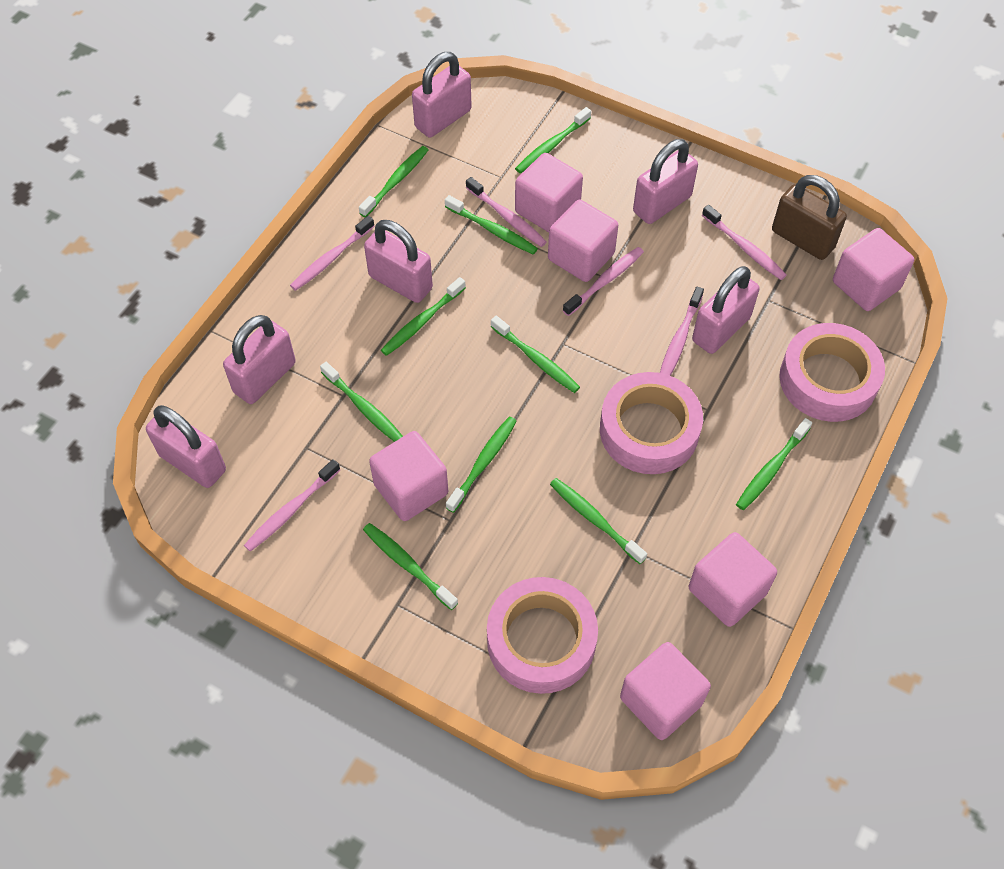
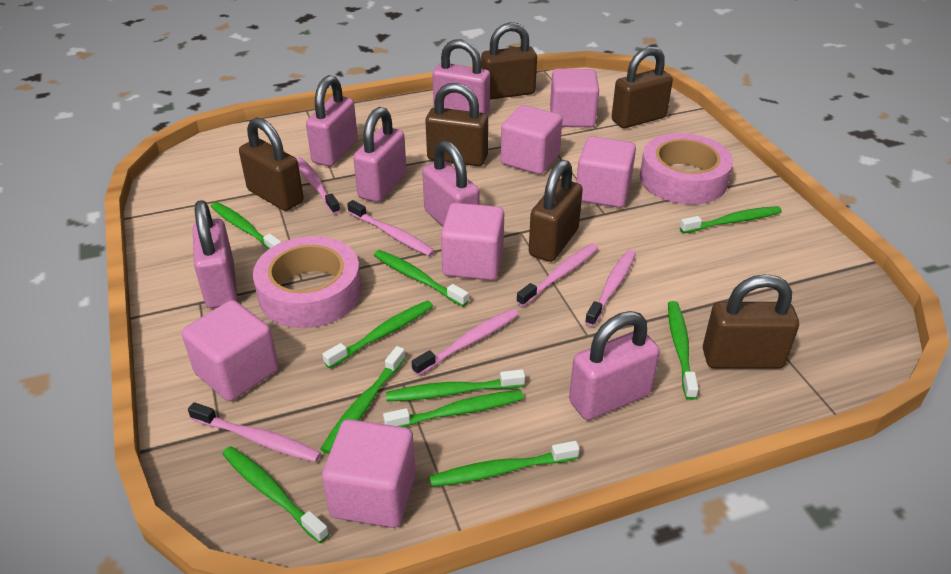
brown padlock: 1 -> 6
pink tape: 3 -> 2

